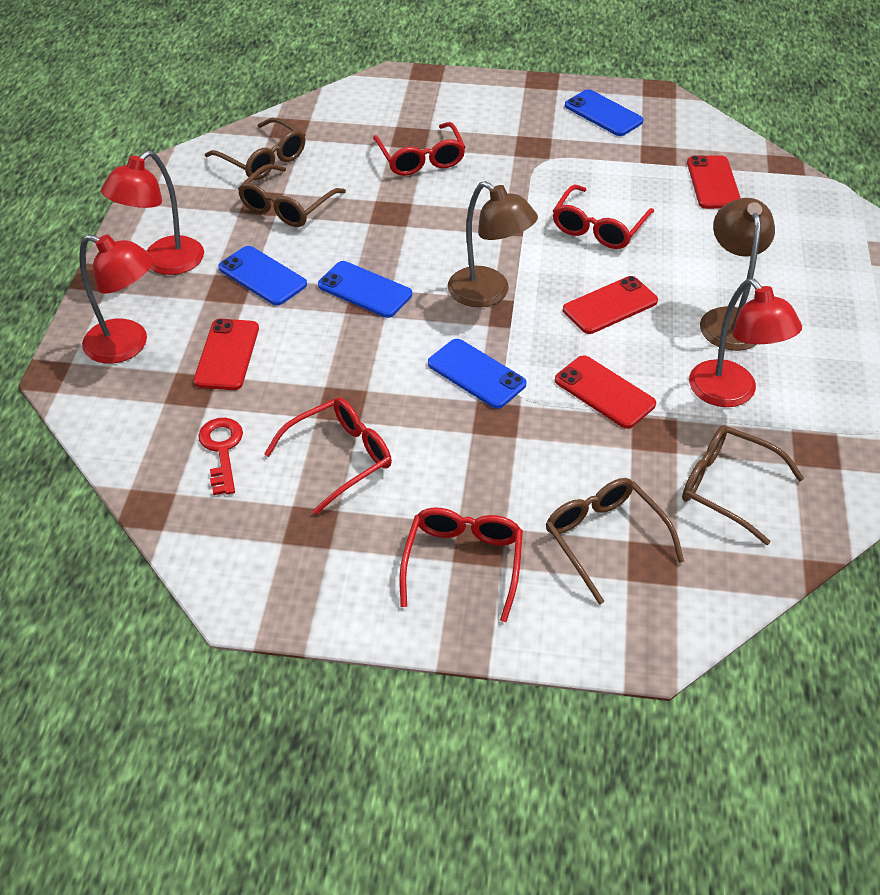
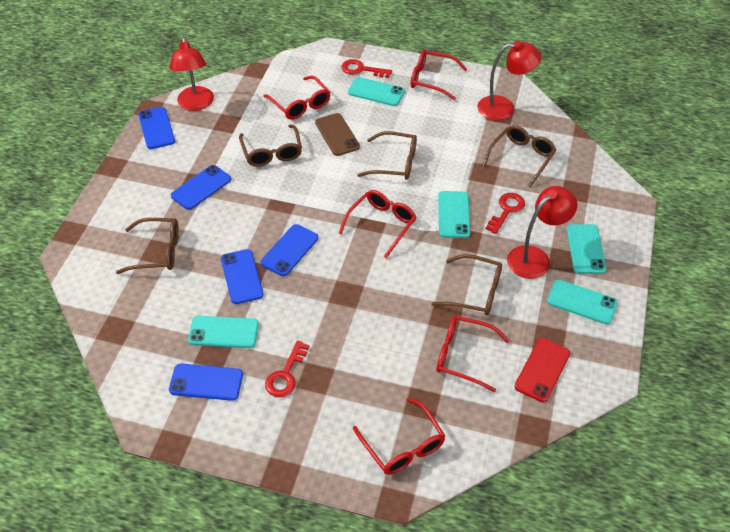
blue phone: 4 -> 5
brown glasses: 4 -> 5
brown lamp: 2 -> 0
brown phone: 0 -> 1
red glasses: 4 -> 5
red key: 1 -> 3
red phone: 4 -> 1
turquoise phone: 0 -> 5

